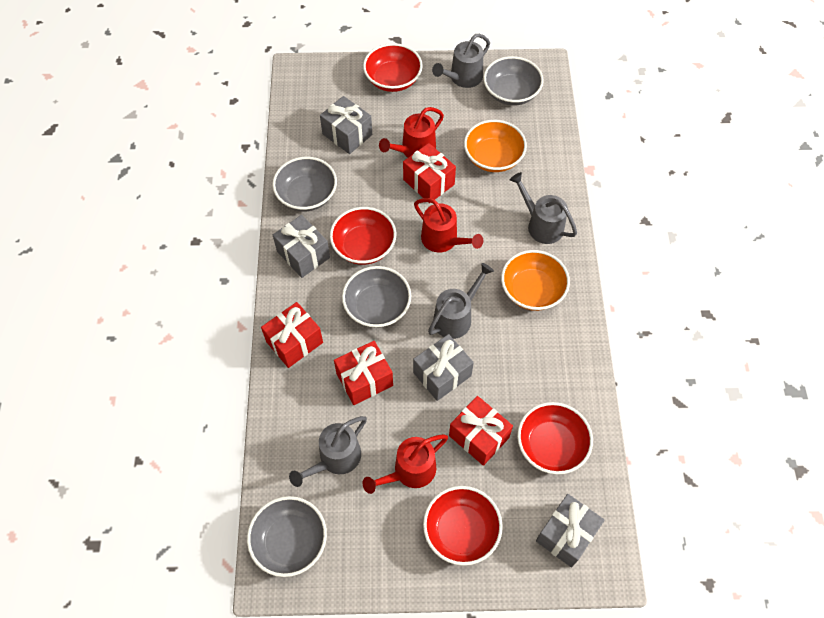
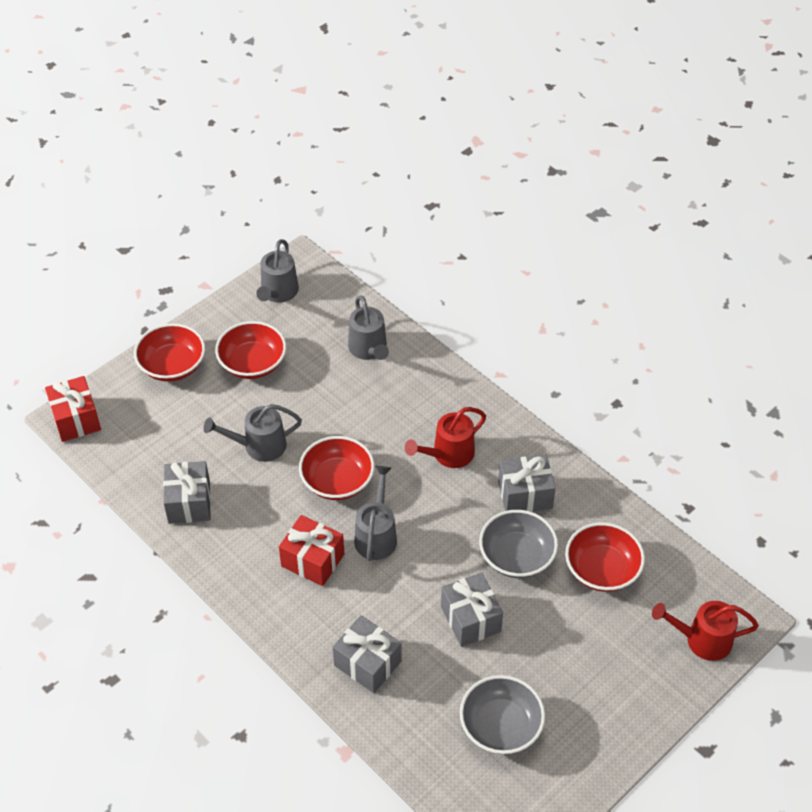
grey bowl: 4 -> 2
orange bowl: 2 -> 0
red gift: 4 -> 2
red watering can: 3 -> 2

